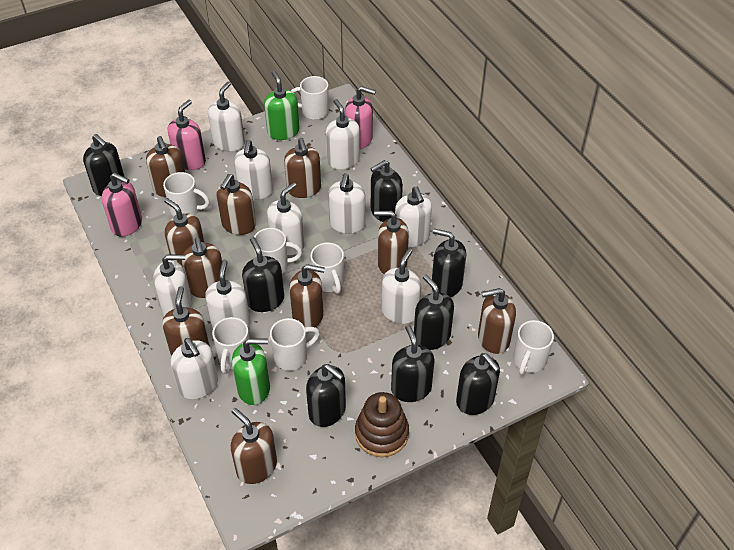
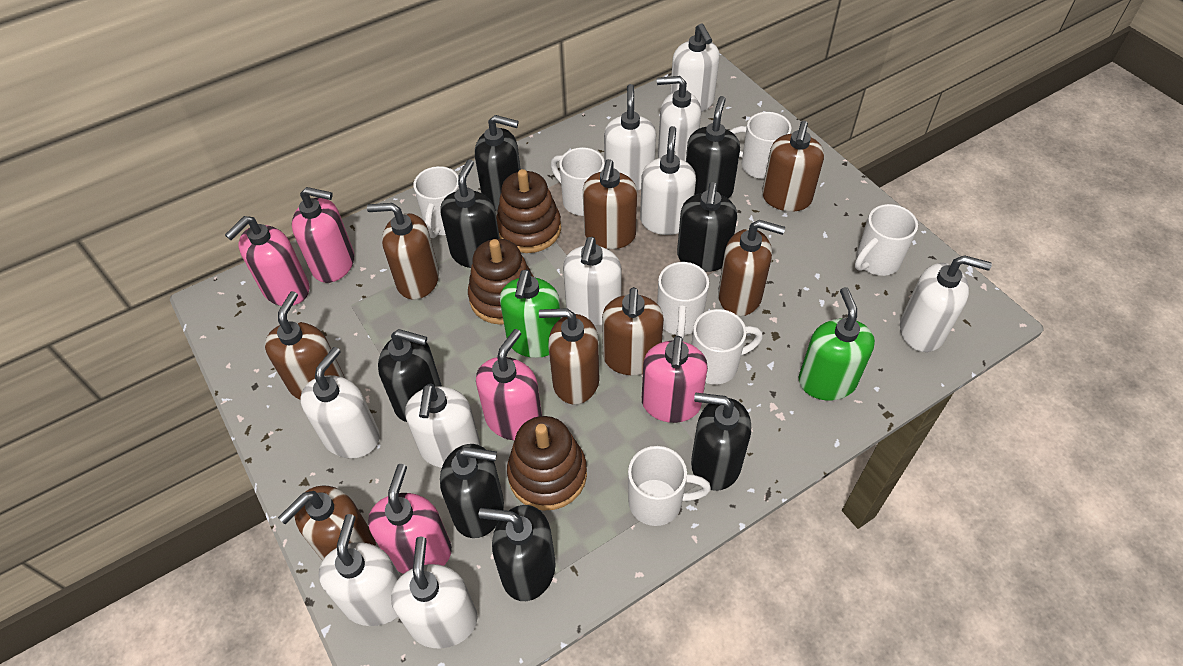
brown soap dispenser: 10 -> 8
brown stacking toy: 1 -> 3
pink soap dispenser: 3 -> 5

